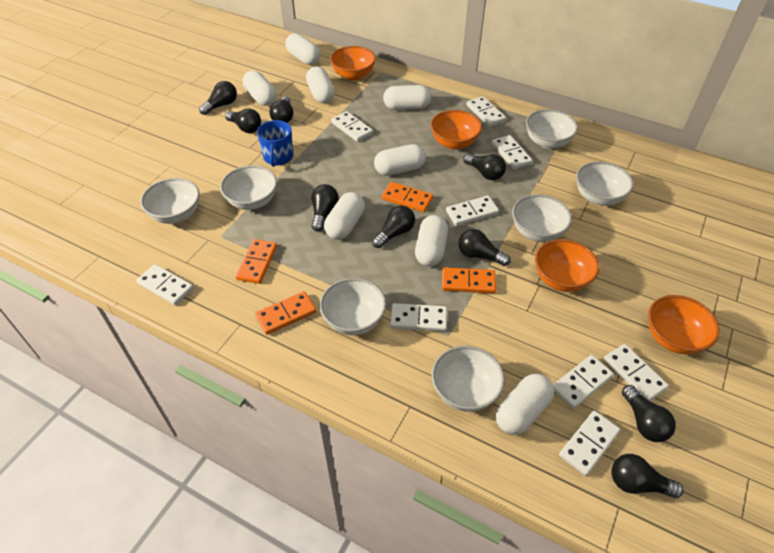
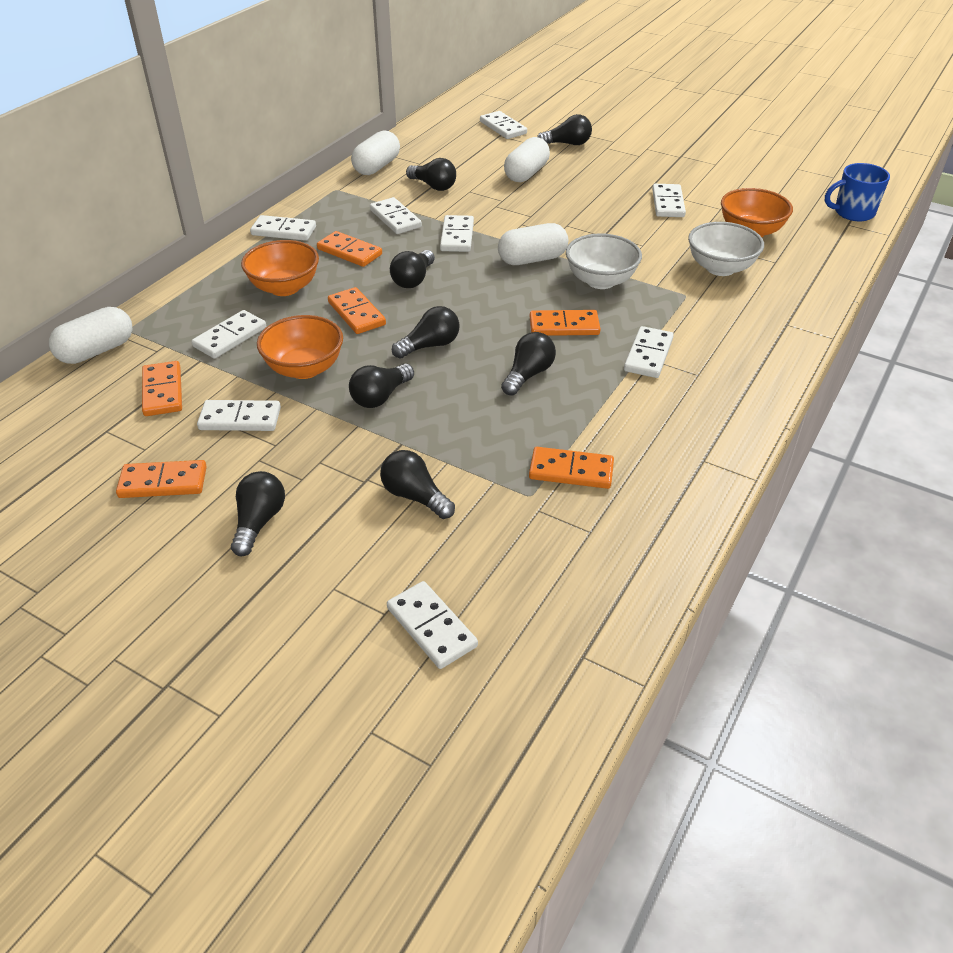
black light bulb: 9 -> 8
orange bowl: 4 -> 3
orange domino: 4 -> 6
white bowl: 7 -> 2
white capsule: 8 -> 4

